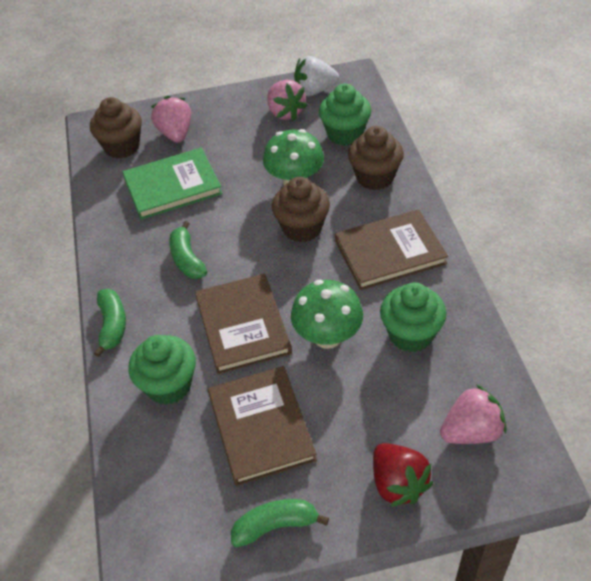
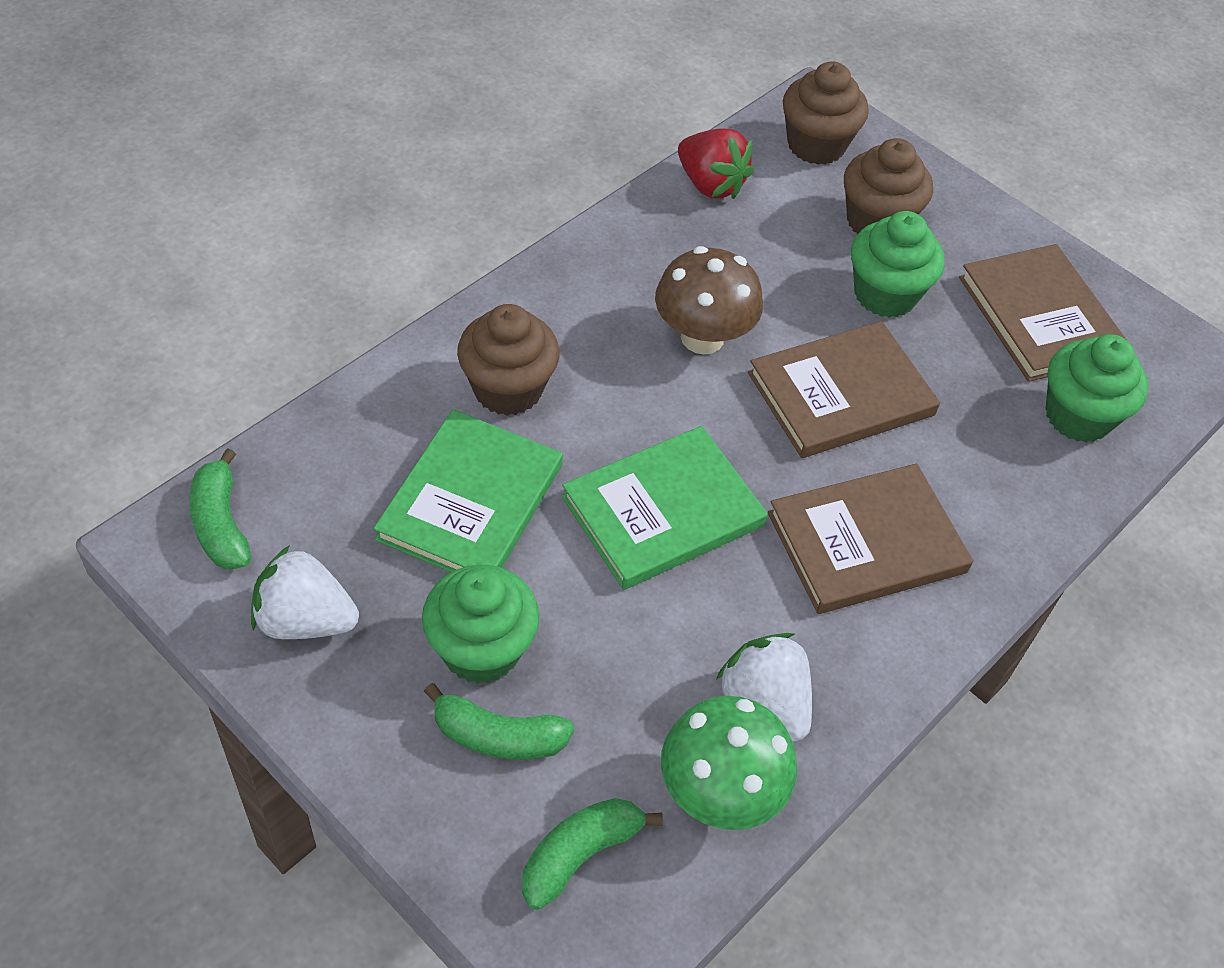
brown mushroom: 0 -> 1
green book: 1 -> 2
green mushroom: 2 -> 1
pink strawberry: 3 -> 0
white strawberry: 1 -> 2

